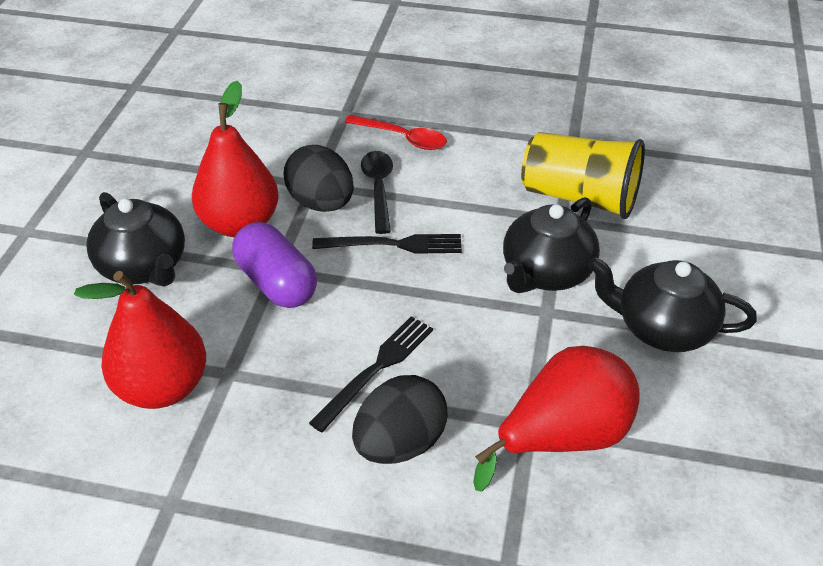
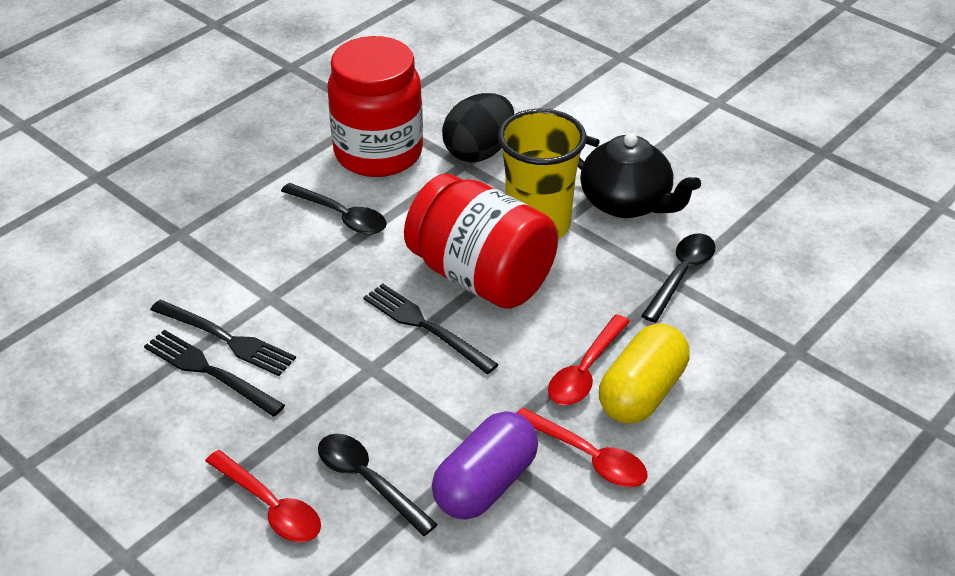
black egg: 2 -> 1
black fork: 2 -> 3
black spoon: 1 -> 3
black teapot: 3 -> 1
red jar: 0 -> 2
red pear: 3 -> 0
red spoon: 1 -> 3
yellow capsule: 0 -> 1

